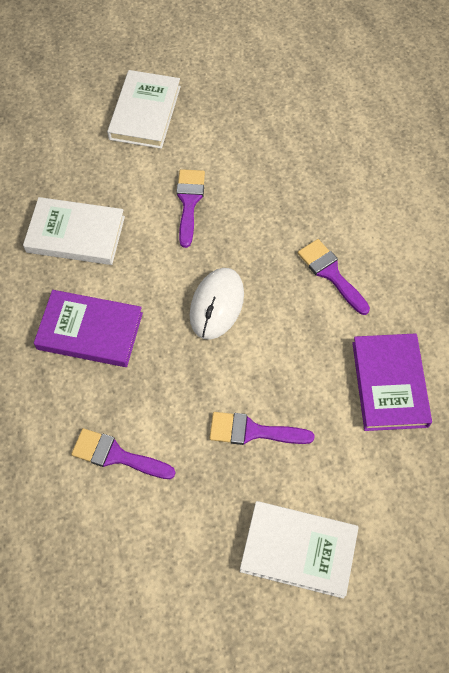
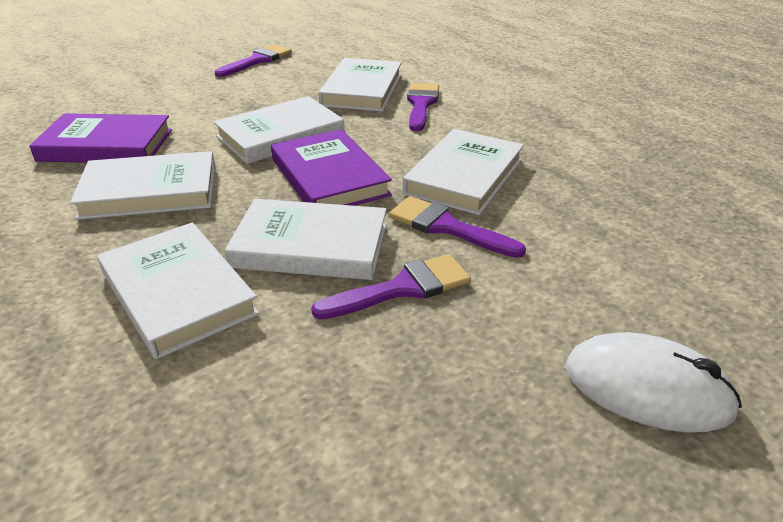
white book: 3 -> 6

